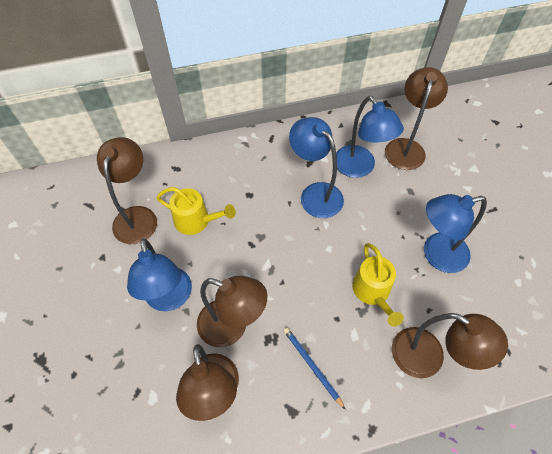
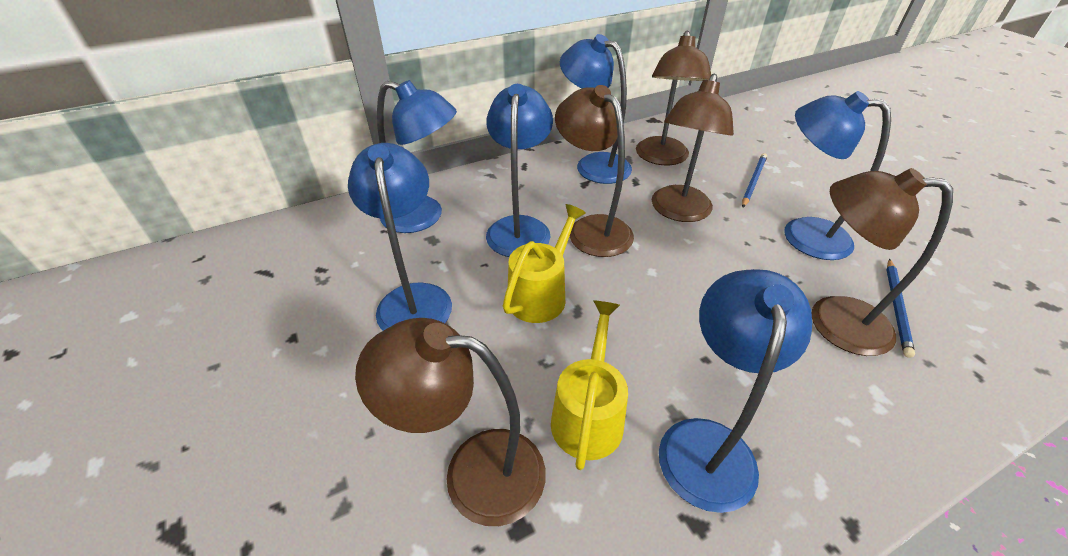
blue lamp: 4 -> 6
blue pencil: 1 -> 2

